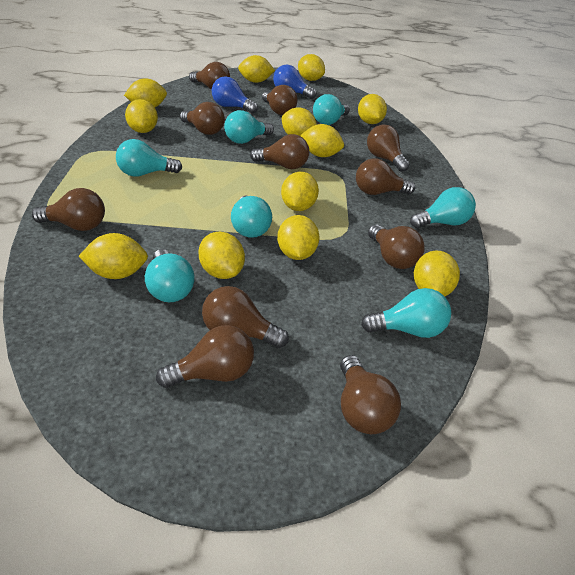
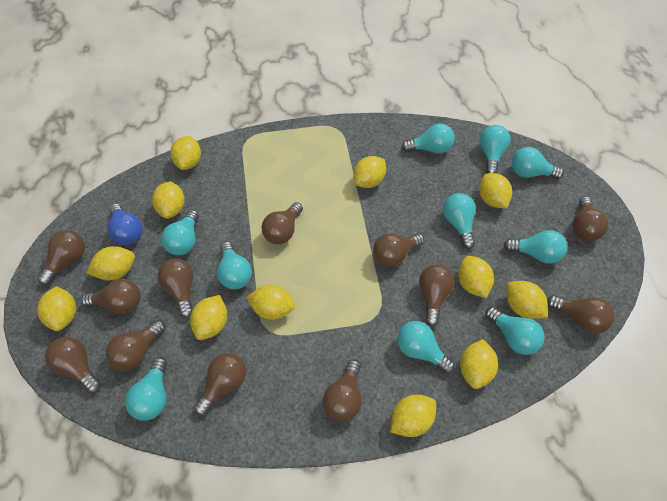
blue light bulb: 2 -> 1
brown light bulb: 11 -> 12
turquoise light bulb: 7 -> 10

